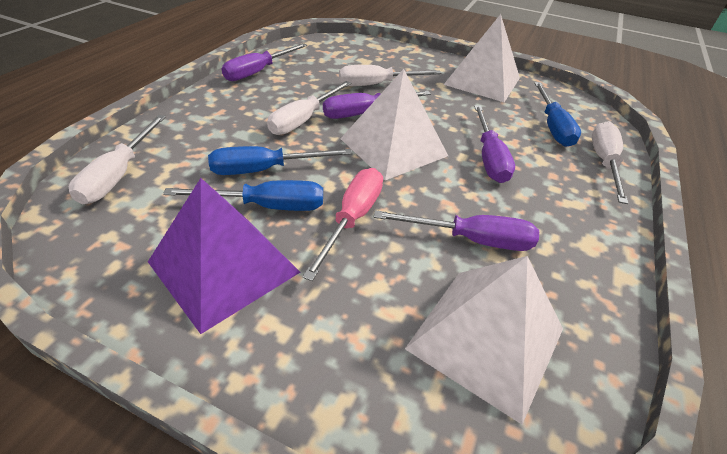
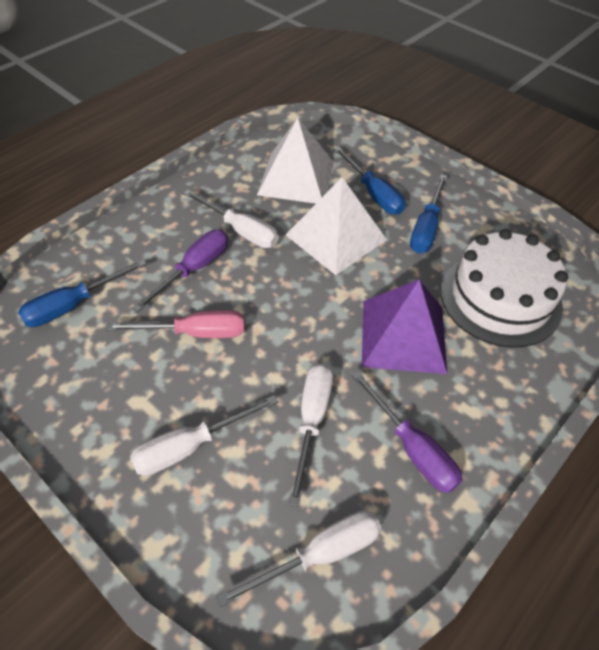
purple screwdriver: 4 -> 2
white cake: 0 -> 1
white pyramid: 3 -> 2

